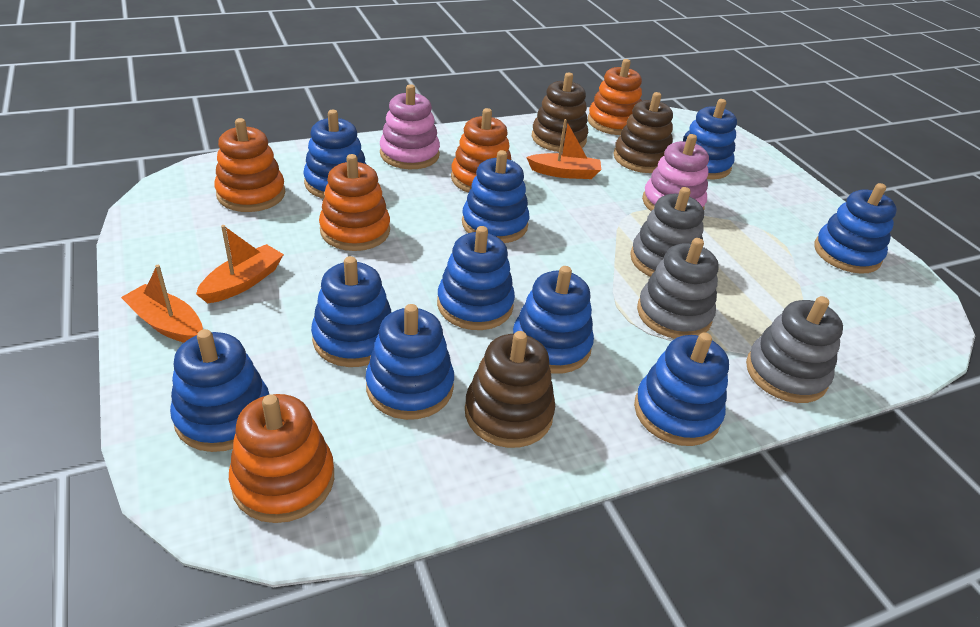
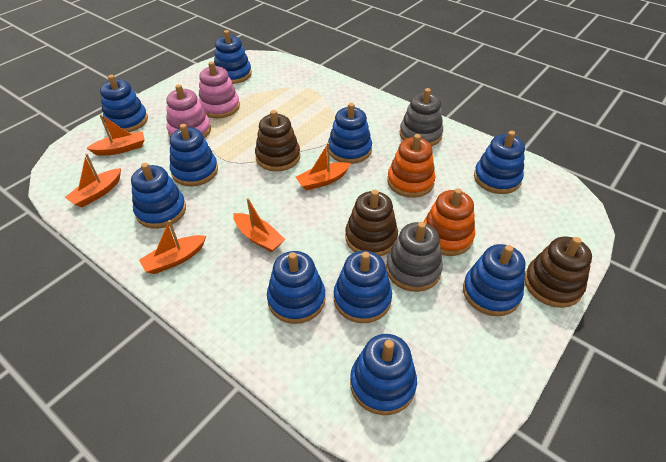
grey stacking toy: 3 -> 2
orange boat: 3 -> 5
orange stacking toy: 5 -> 2

